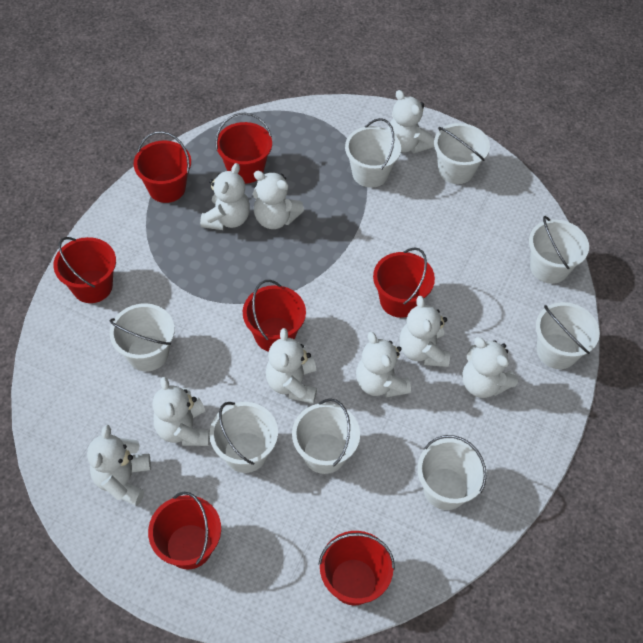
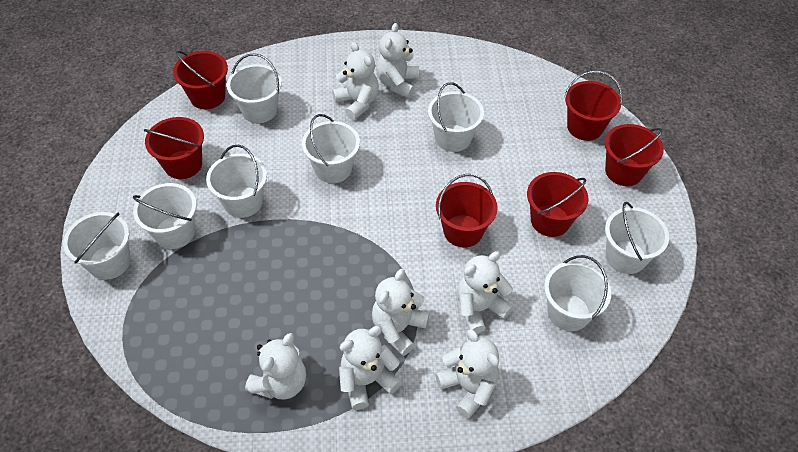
red bucket: 7 -> 6
white teddy bear: 9 -> 7

